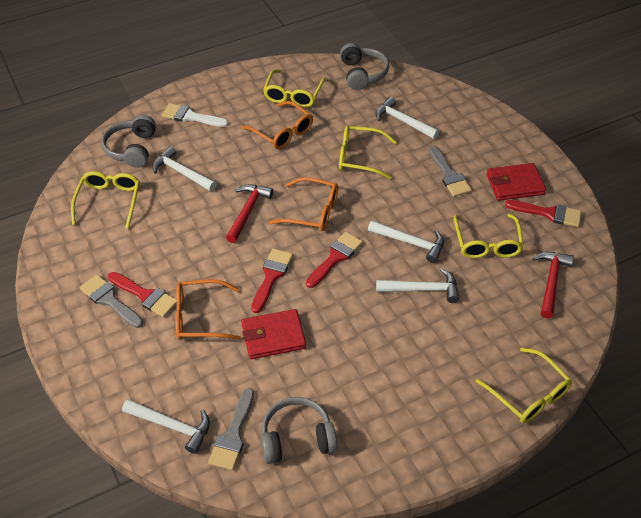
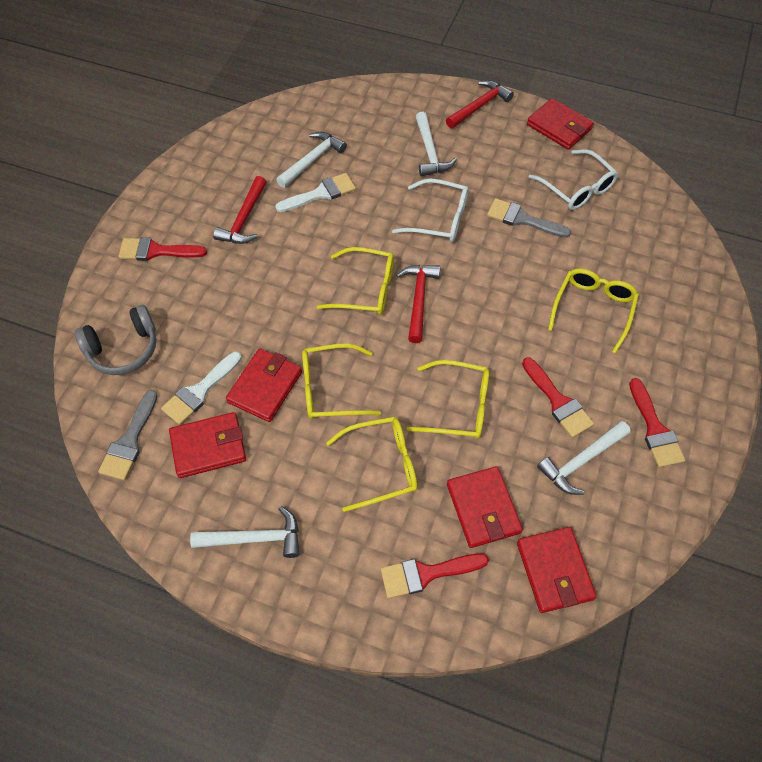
grey brush: 3 -> 2
grey headphones: 3 -> 1
orange glasses: 3 -> 0
red hammer: 2 -> 3
red wallet: 2 -> 5
white brush: 1 -> 2
white glasses: 0 -> 2
white hammer: 5 -> 4

